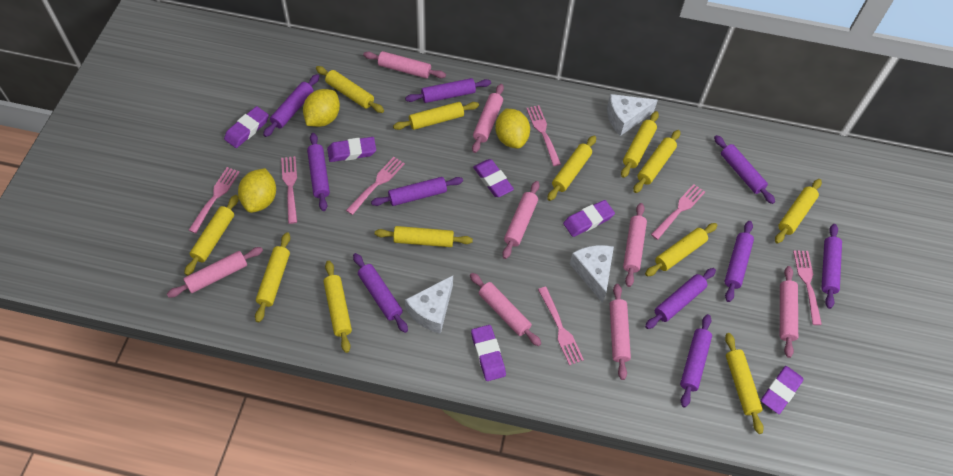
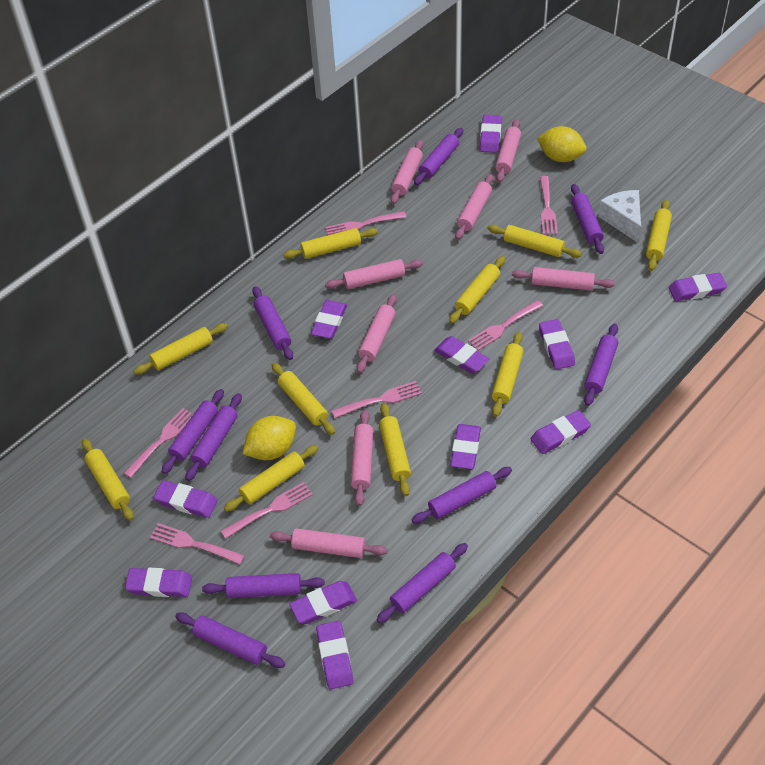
purple eraser: 6 -> 11
white cheese: 3 -> 1
yellow lemon: 3 -> 2
yellow rolling pin: 12 -> 10

